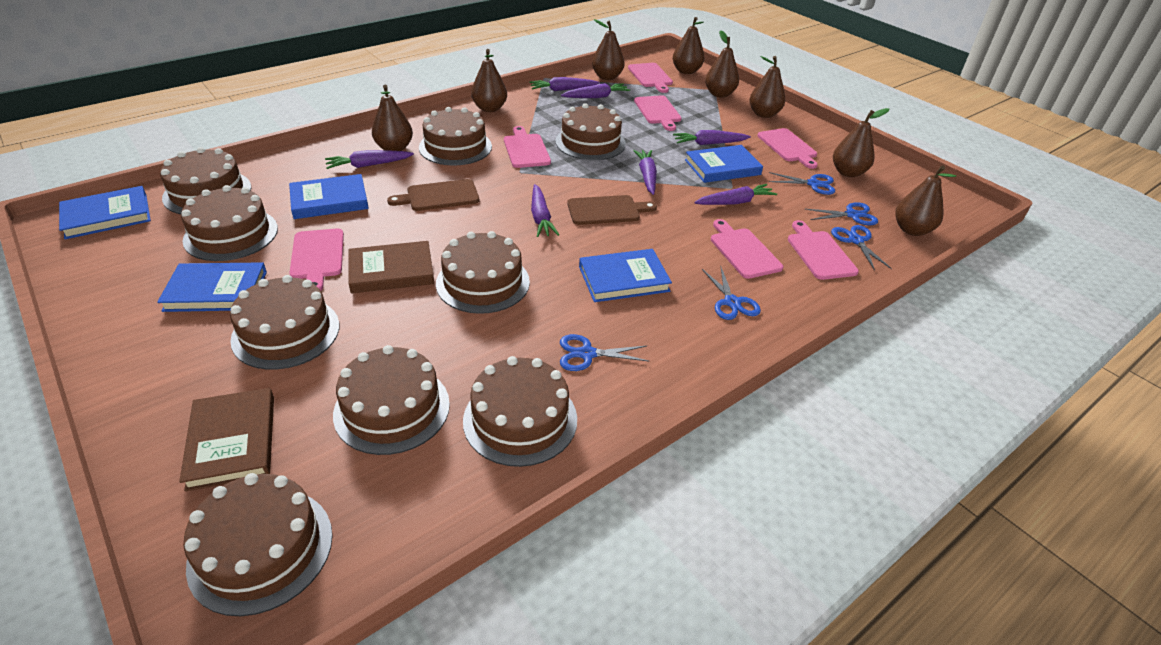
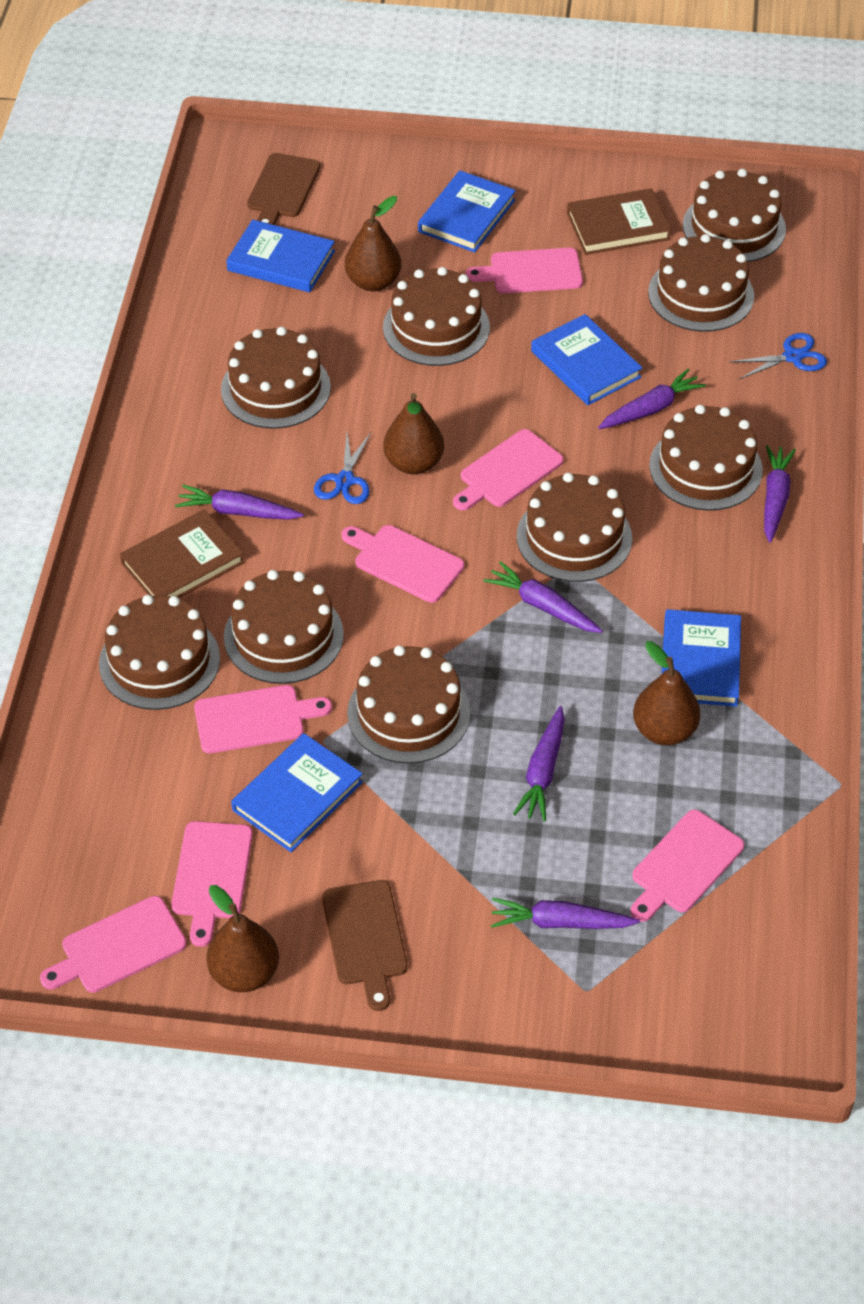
blue scissors: 5 -> 2
brown pear: 8 -> 4
purple carrot: 7 -> 6

